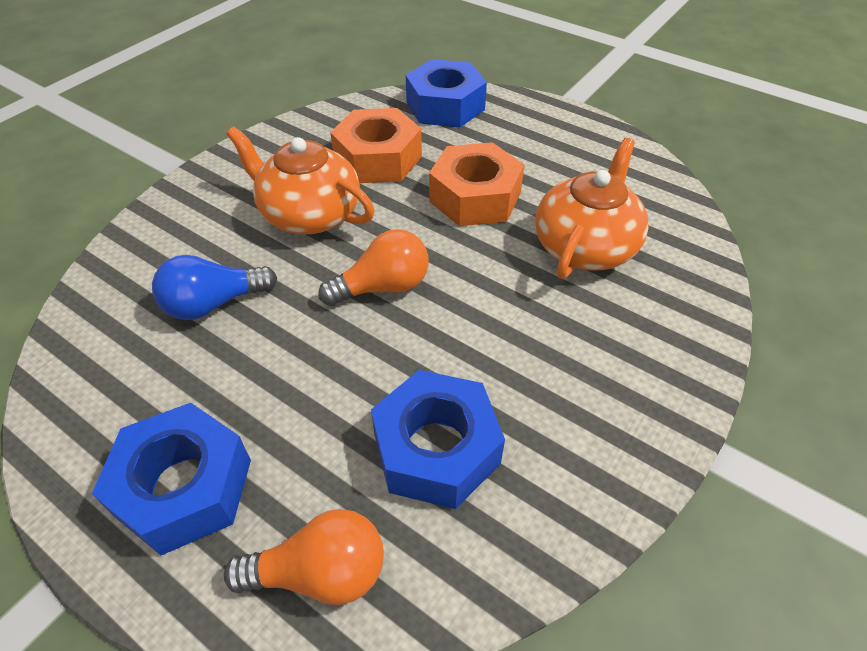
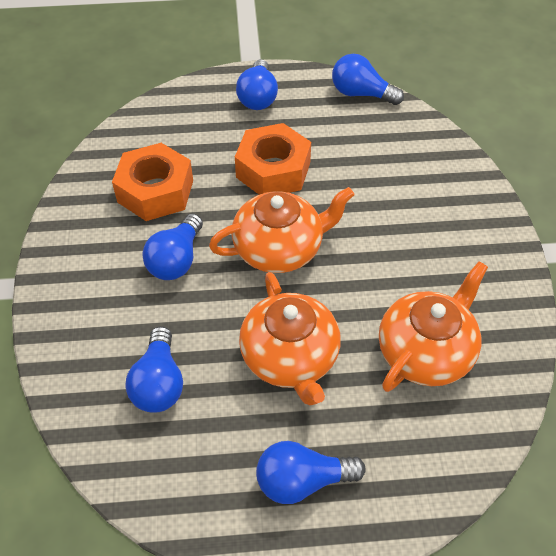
blue light bulb: 1 -> 5
blue nut: 3 -> 0
orange light bulb: 2 -> 0
orange teapot: 2 -> 3

